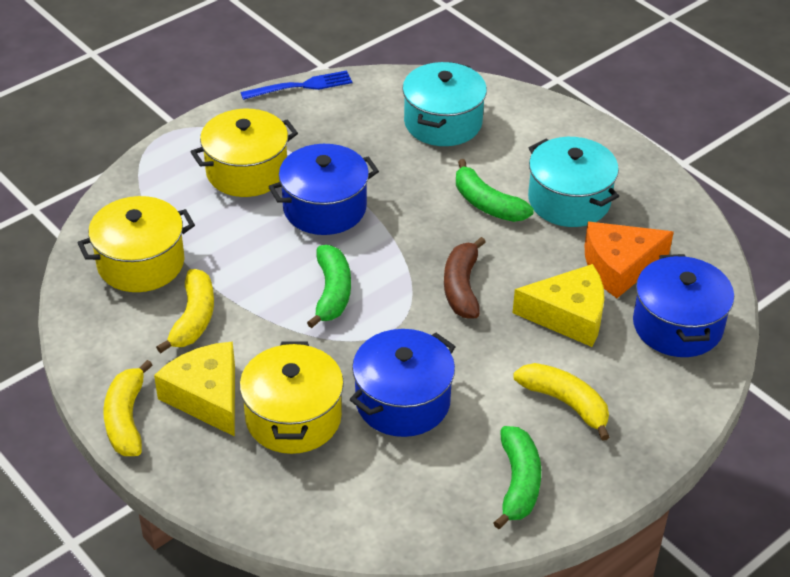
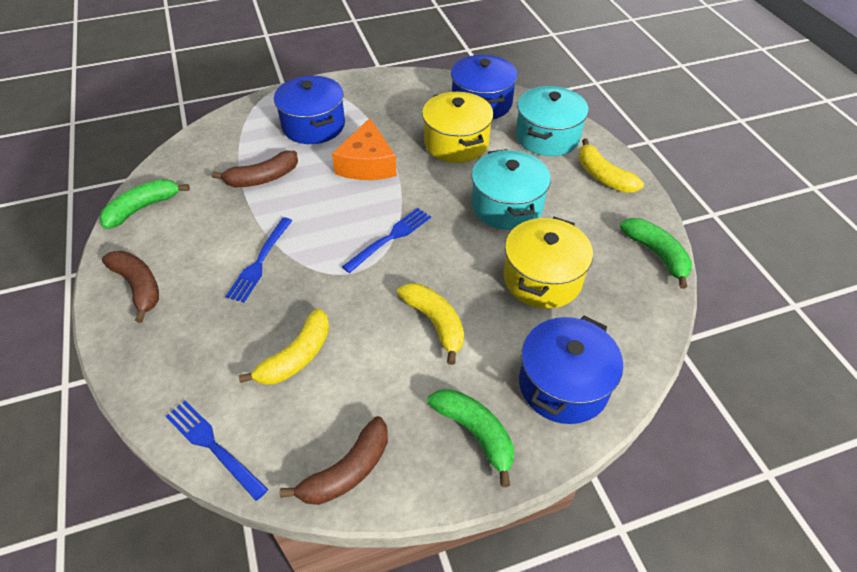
blue fork: 1 -> 3
brown banana: 1 -> 3
yellow cheese: 2 -> 0
yellow pot: 3 -> 2

